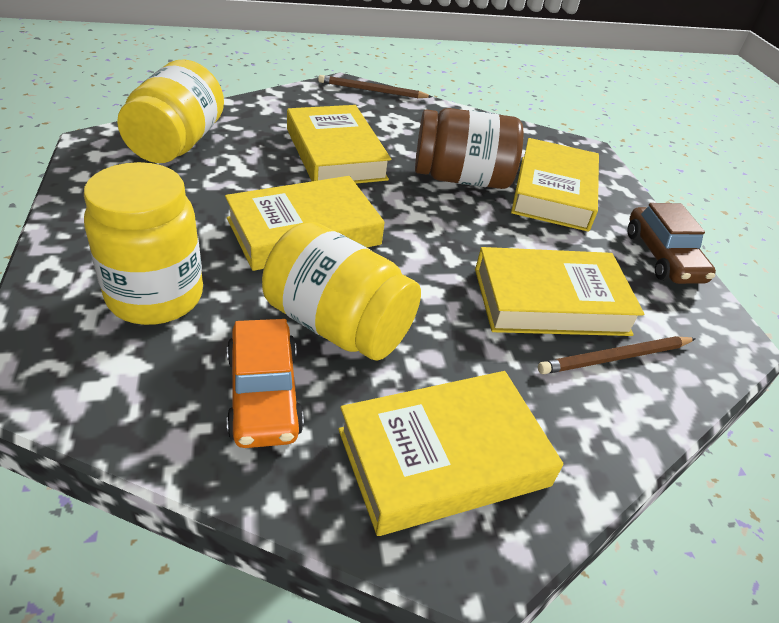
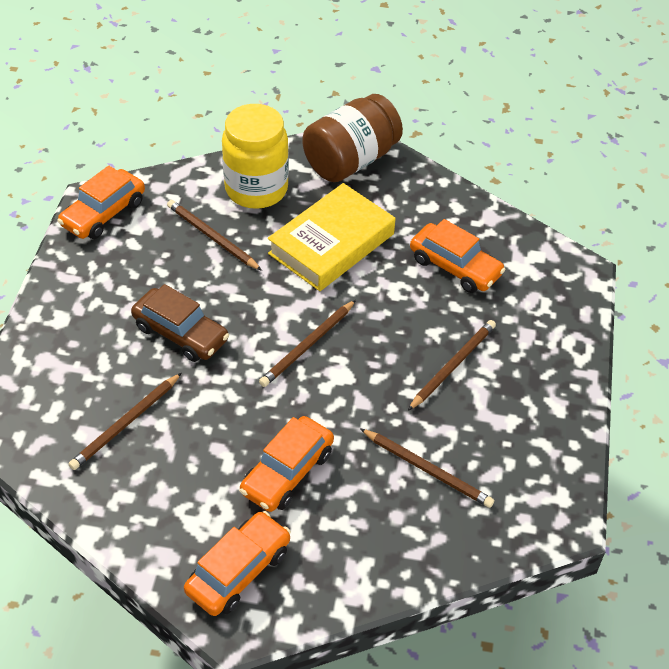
brown pencil: 2 -> 5
orange car: 1 -> 4
yellow book: 5 -> 1
yellow jar: 3 -> 1

